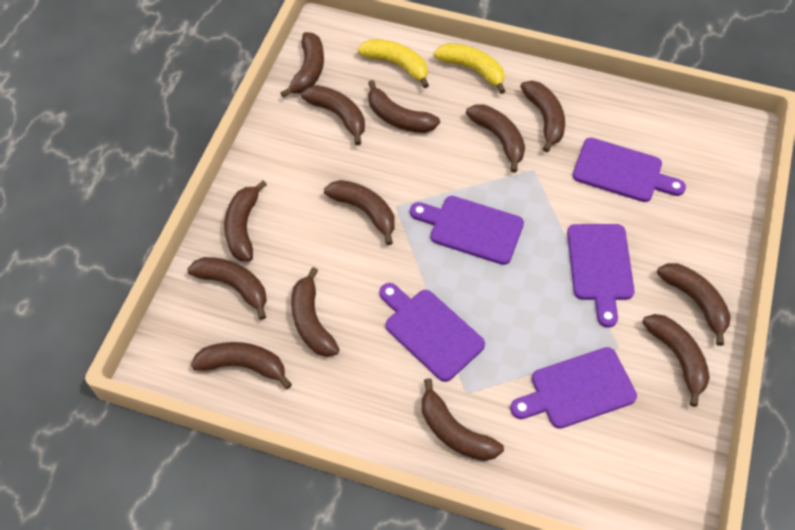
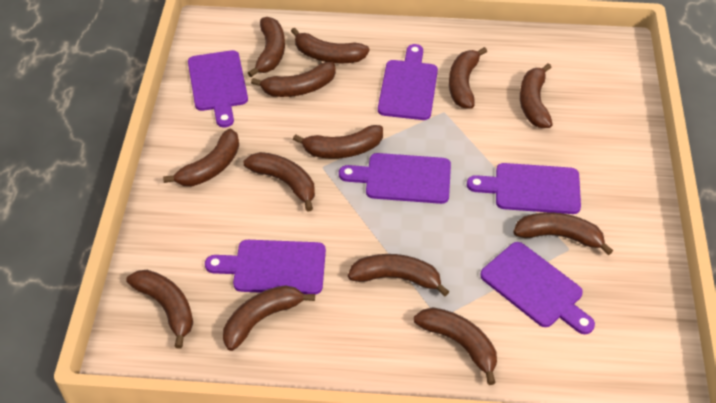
purple cutting board: 5 -> 6
yellow banana: 2 -> 0

